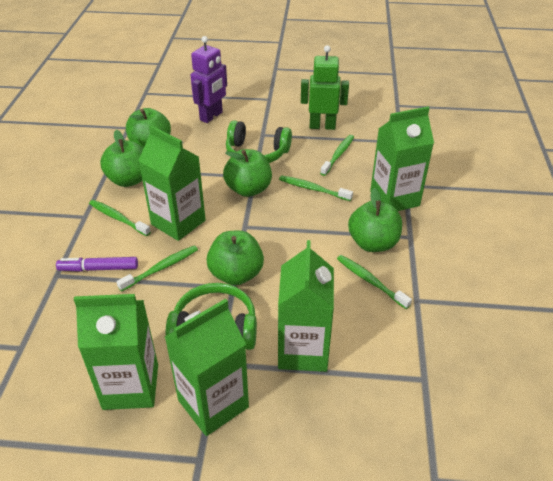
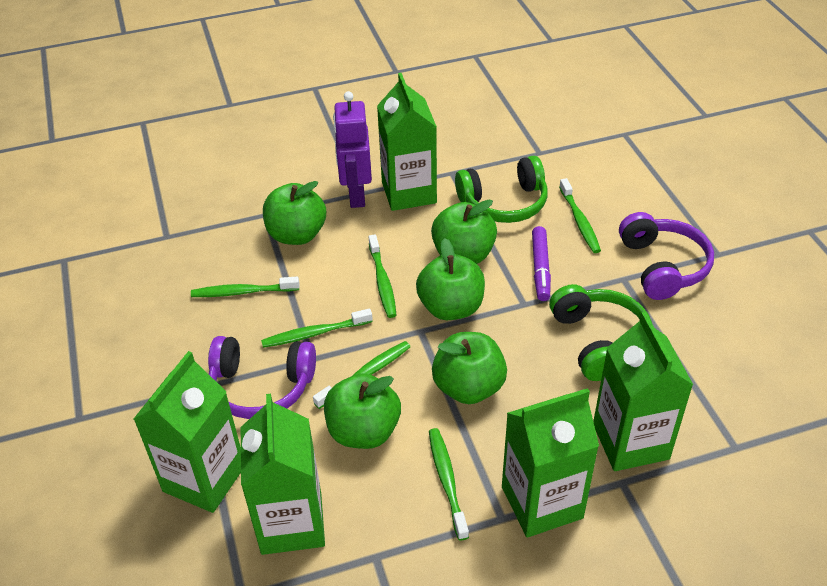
green robot: 1 -> 0
green toothbrush: 5 -> 6
purple headphones: 0 -> 2

